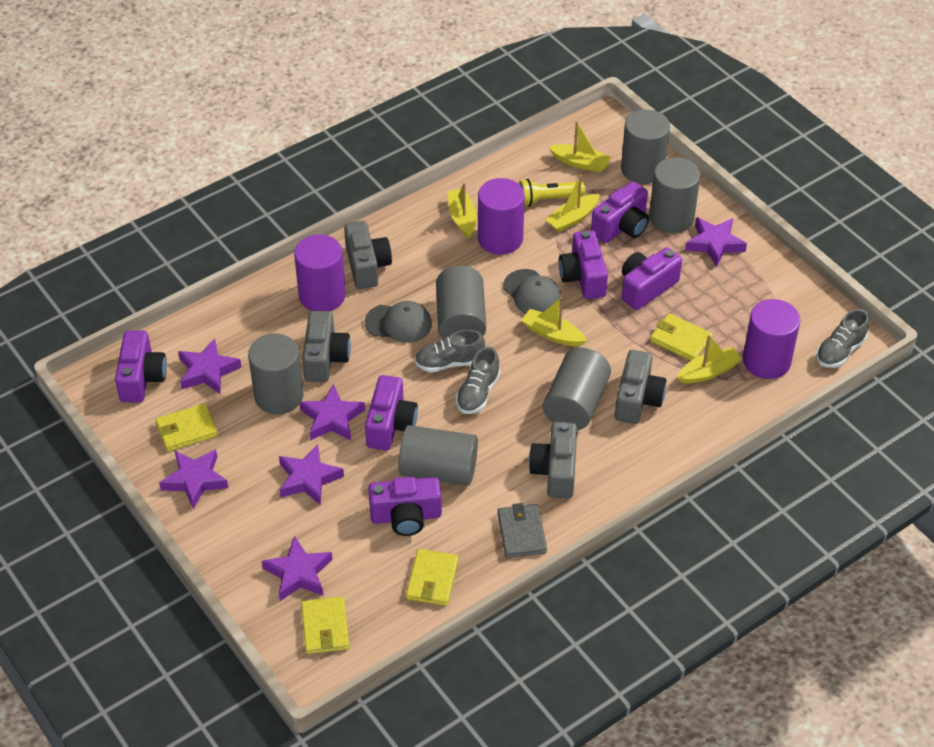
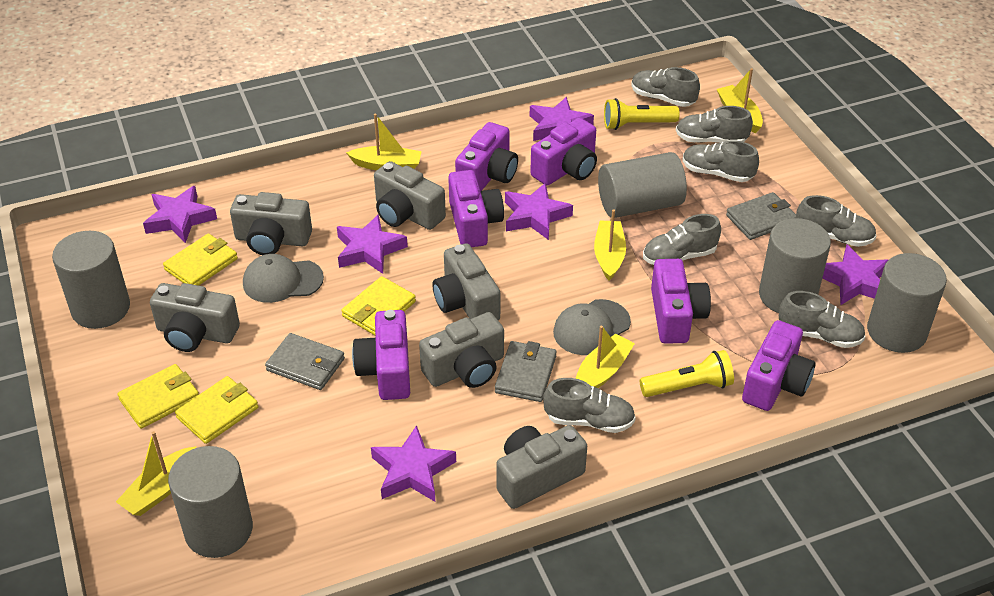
grey camera: 4 -> 6
grey cylinder: 6 -> 5
grey shoe: 3 -> 7
grey wallet: 1 -> 3
purple cylinder: 3 -> 0
yellow flashlight: 1 -> 2

